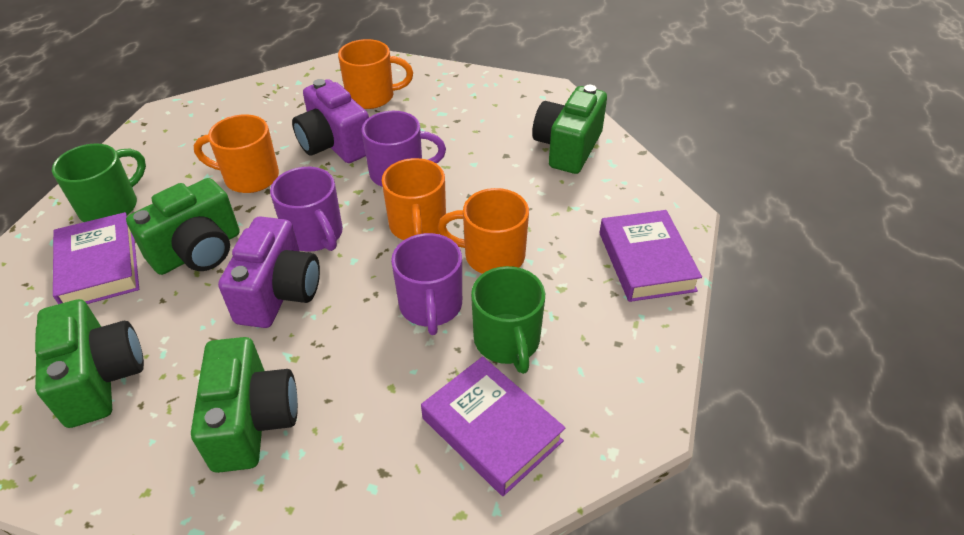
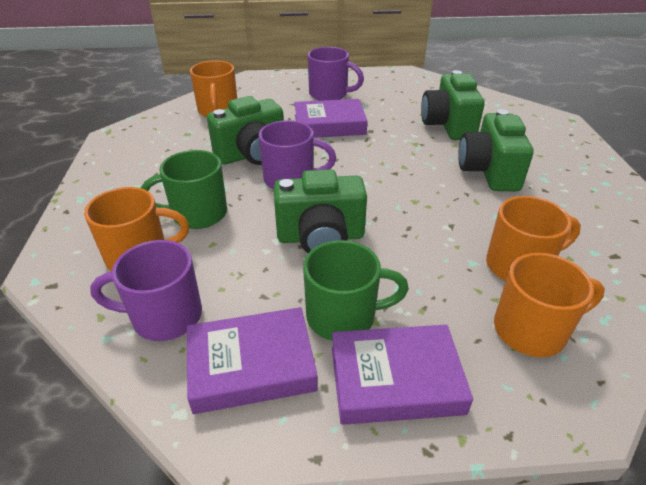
purple camera: 2 -> 0

